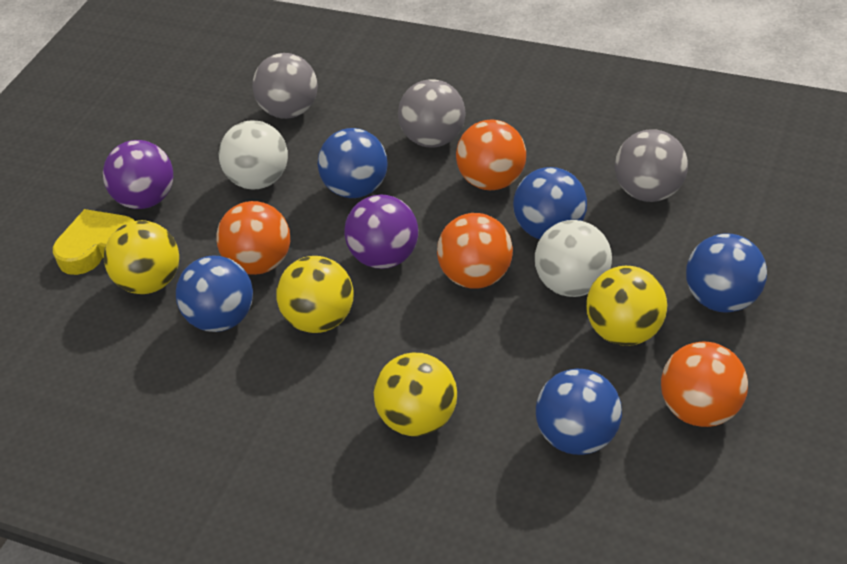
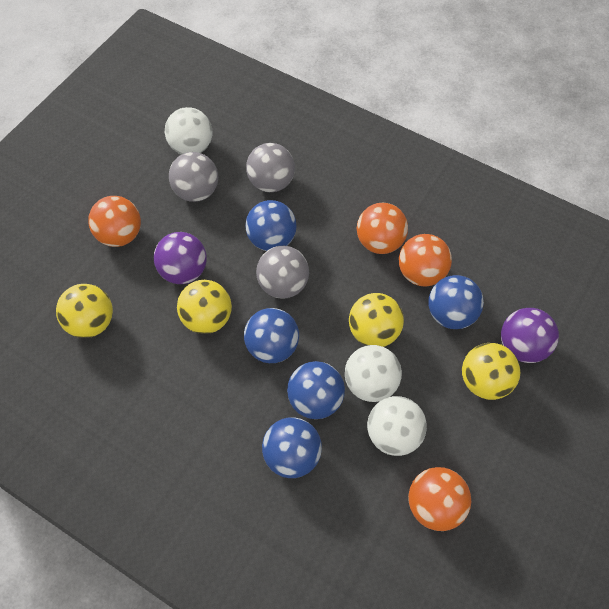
white ball: 2 -> 3
yellow heart: 1 -> 0

